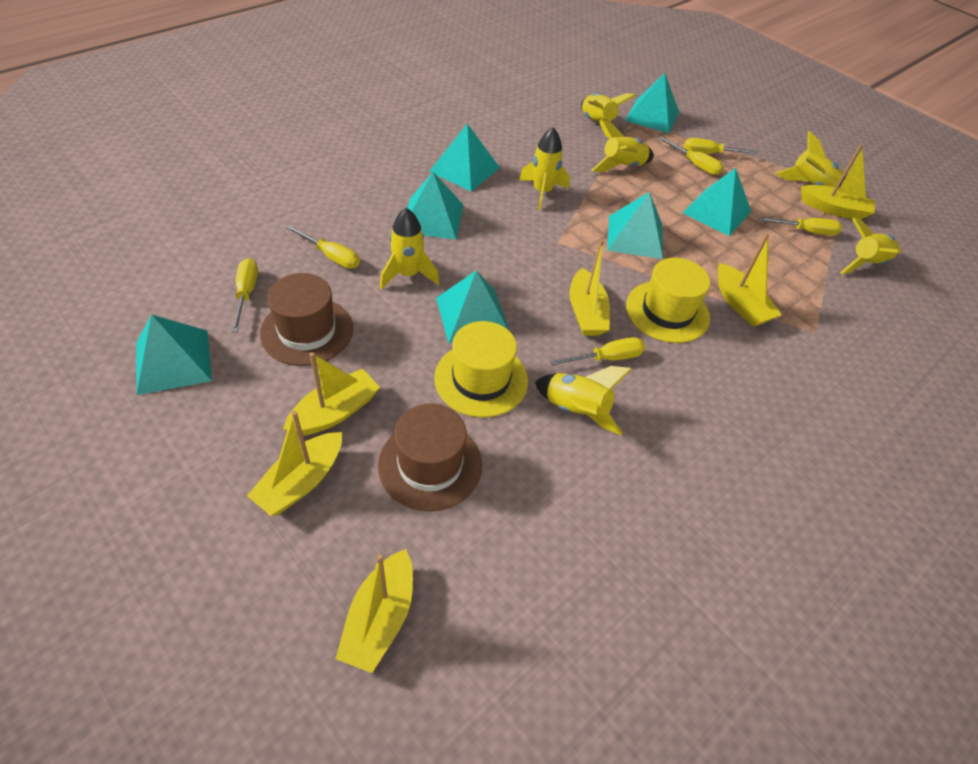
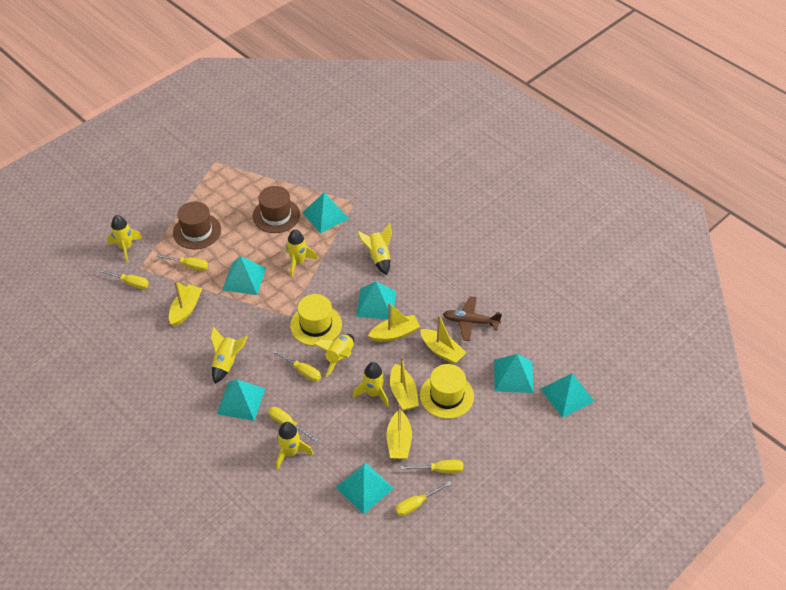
brown plane: 0 -> 1
yellow boat: 6 -> 5

